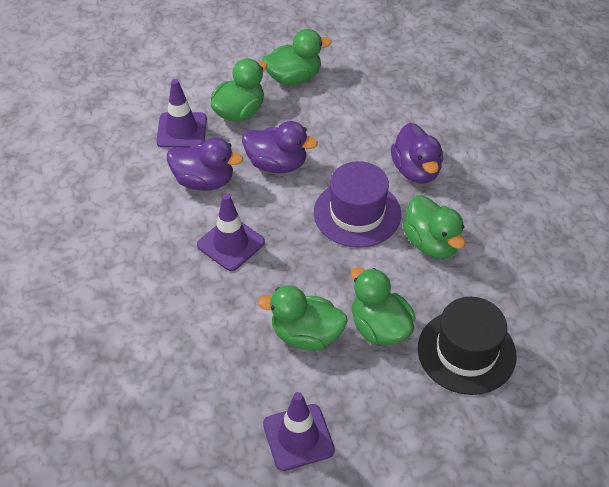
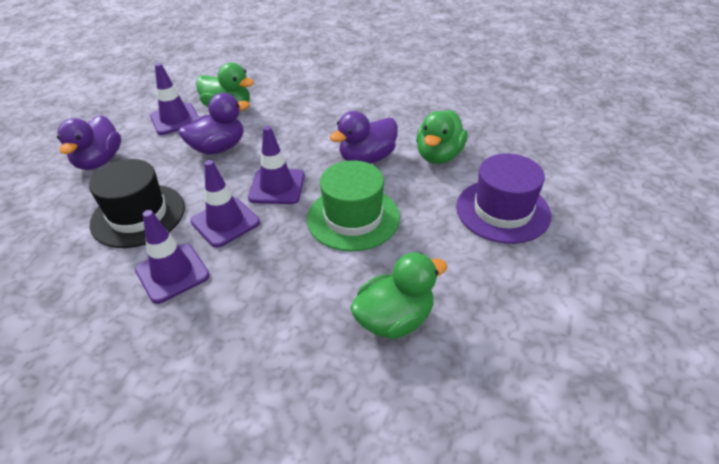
green duck: 5 -> 3
green hat: 0 -> 1
purple traffic cone: 3 -> 4

